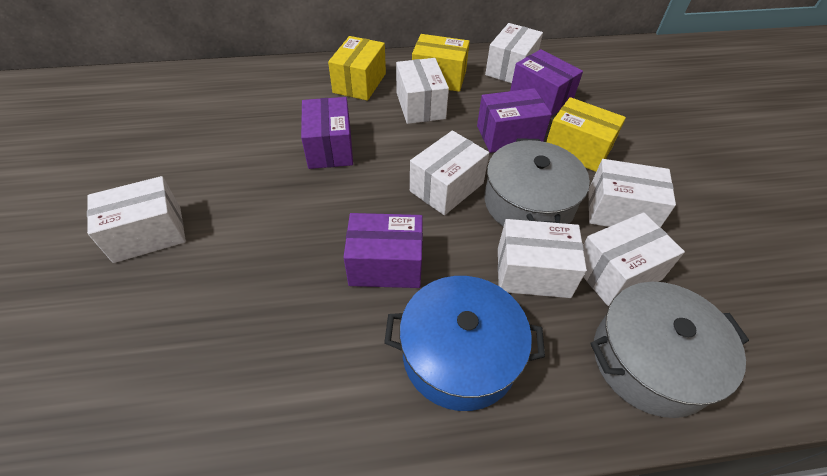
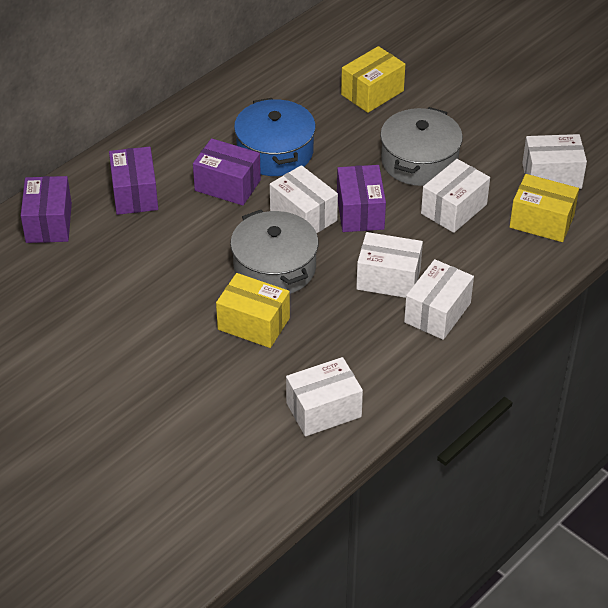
white box: 7 -> 6

